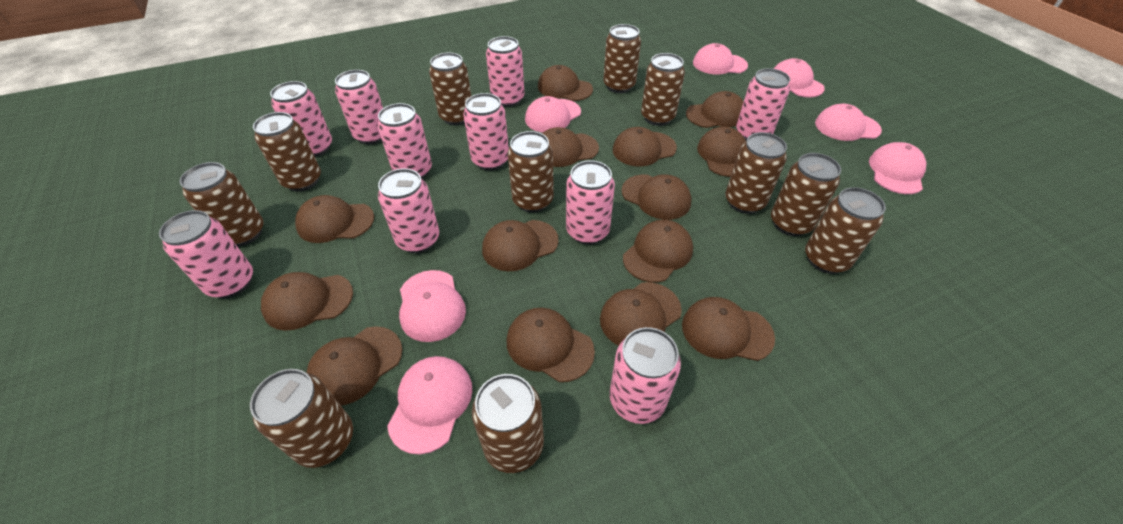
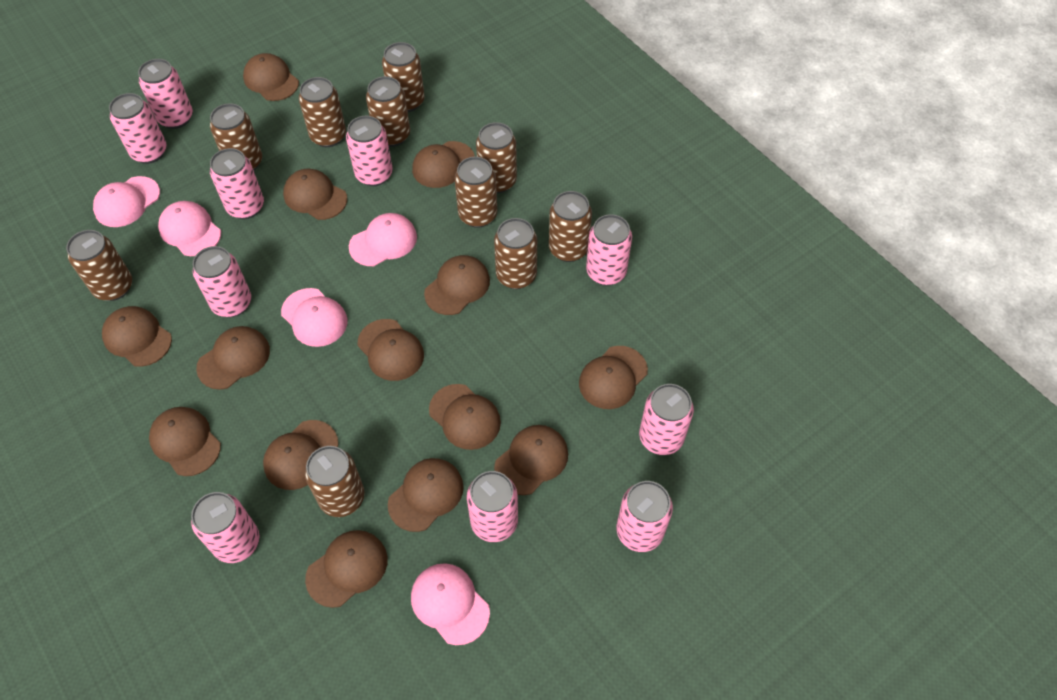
brown can: 11 -> 10
pink cap: 7 -> 5

